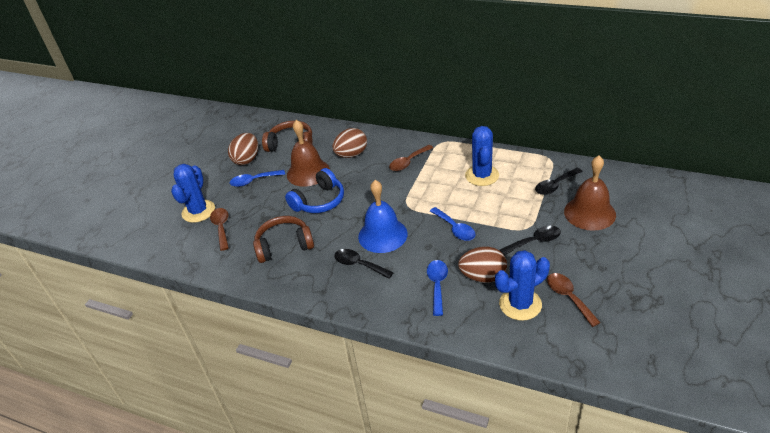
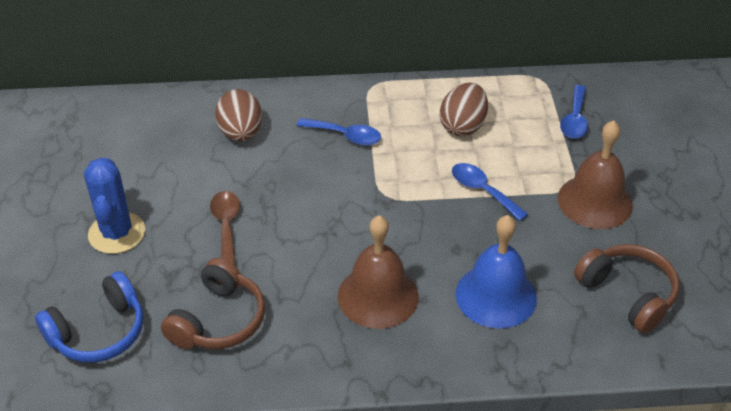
black spoon: 3 -> 0
blue cactus: 3 -> 1
brown egg: 3 -> 2
brown spoon: 3 -> 1

